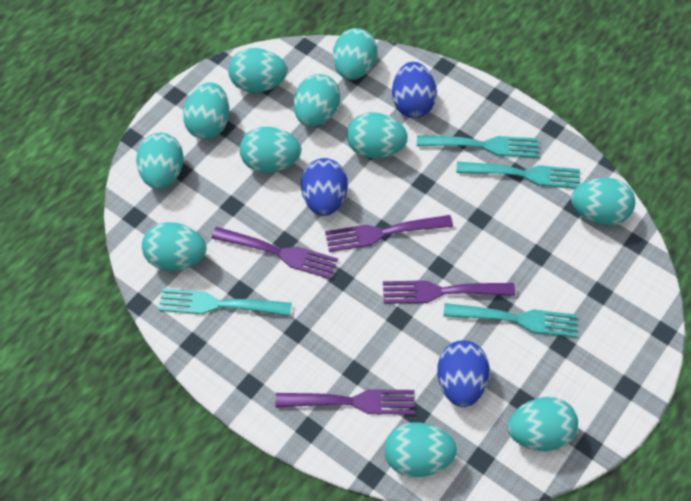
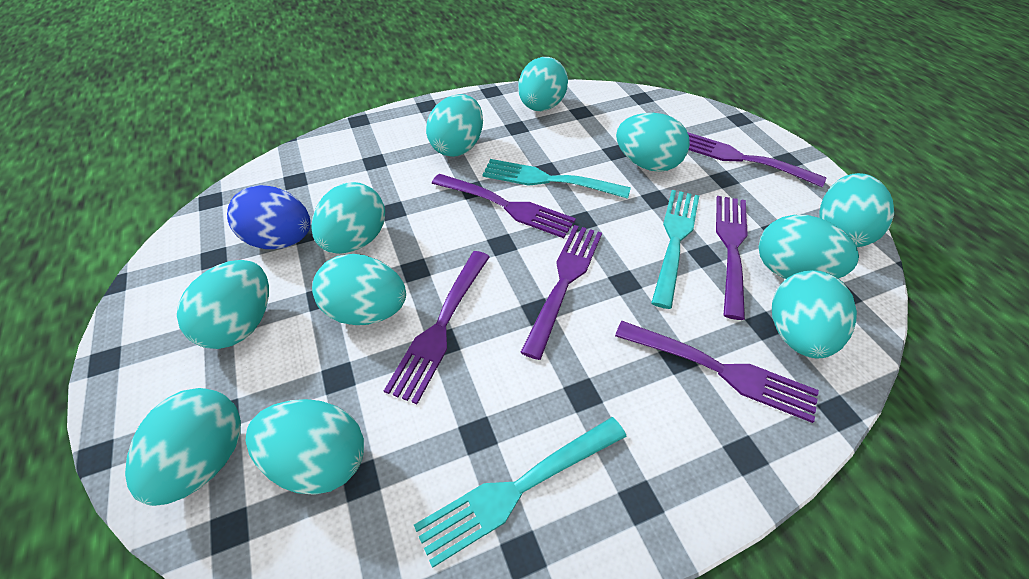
blue egg: 3 -> 1
purple fork: 4 -> 6
turquoise fork: 4 -> 3

